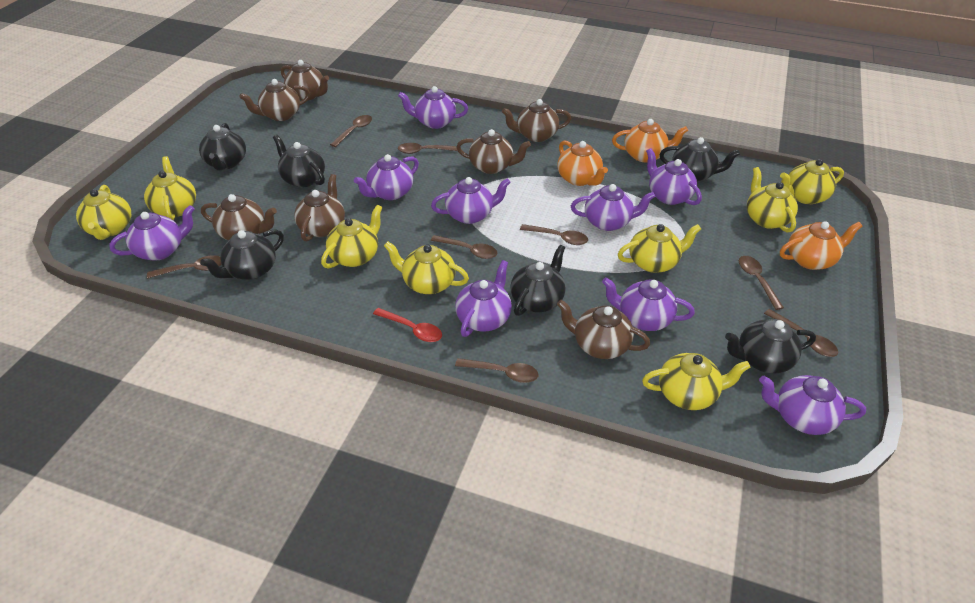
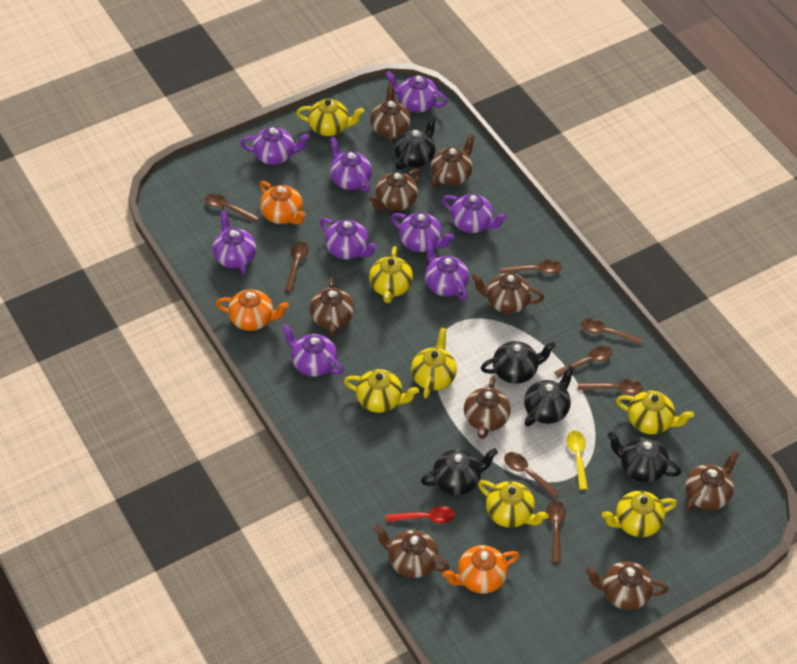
black teapot: 6 -> 5
brown teapot: 7 -> 9
yellow spoon: 0 -> 1
yellow teapot: 8 -> 7

